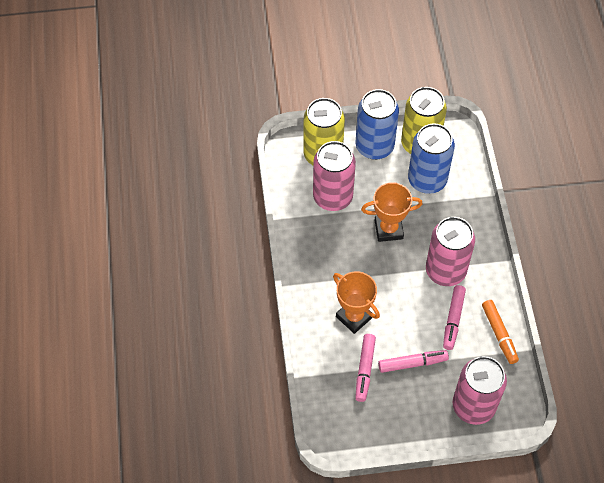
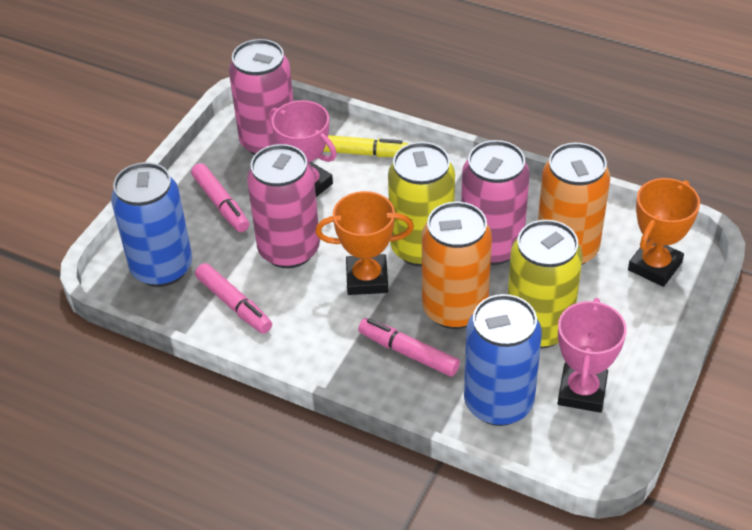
orange can: 0 -> 2
orange marker: 1 -> 0
pink trophy: 0 -> 2
yellow marker: 0 -> 1

